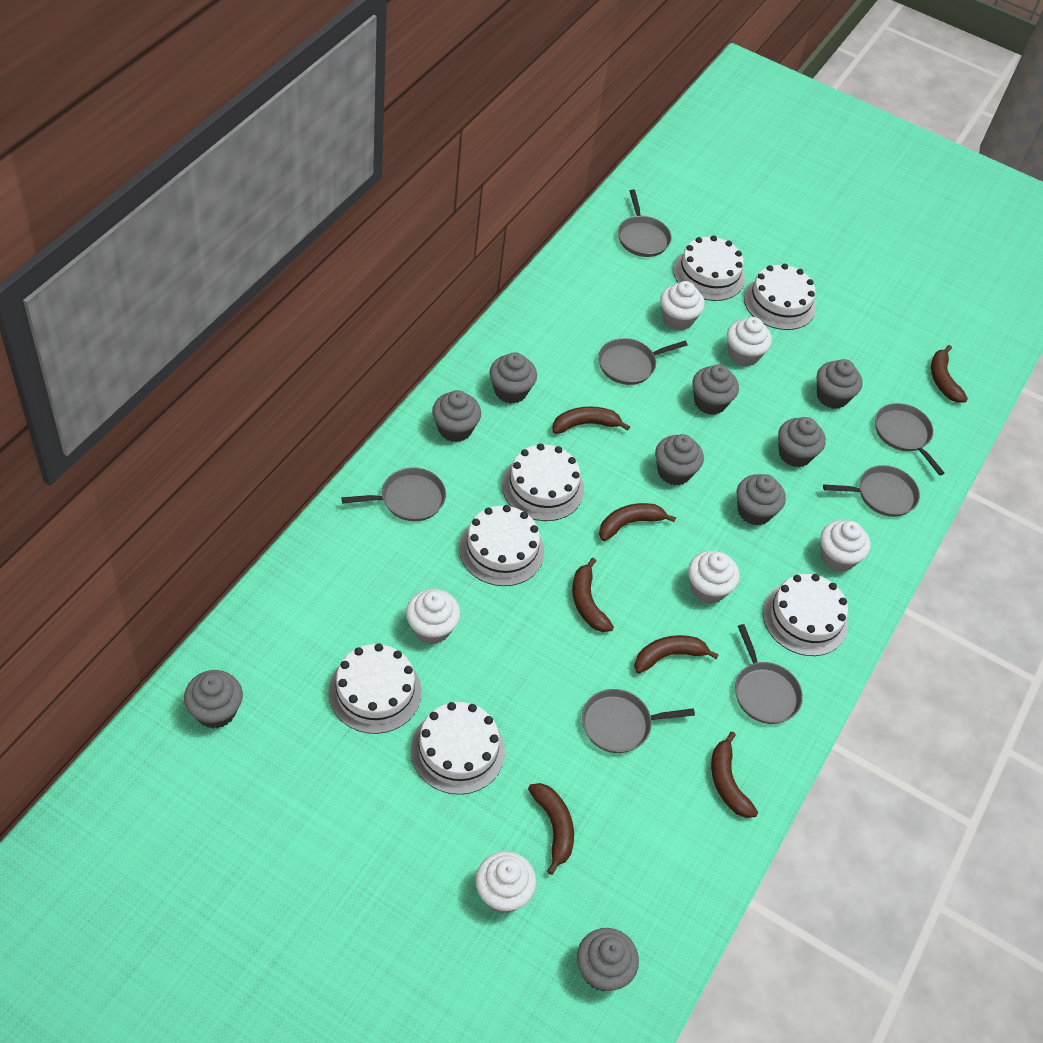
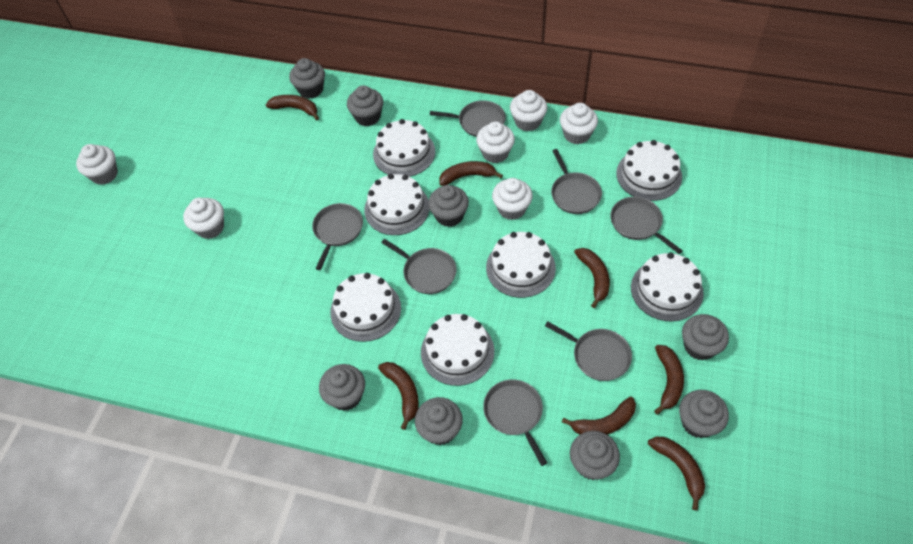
grey cupcake: 9 -> 8

